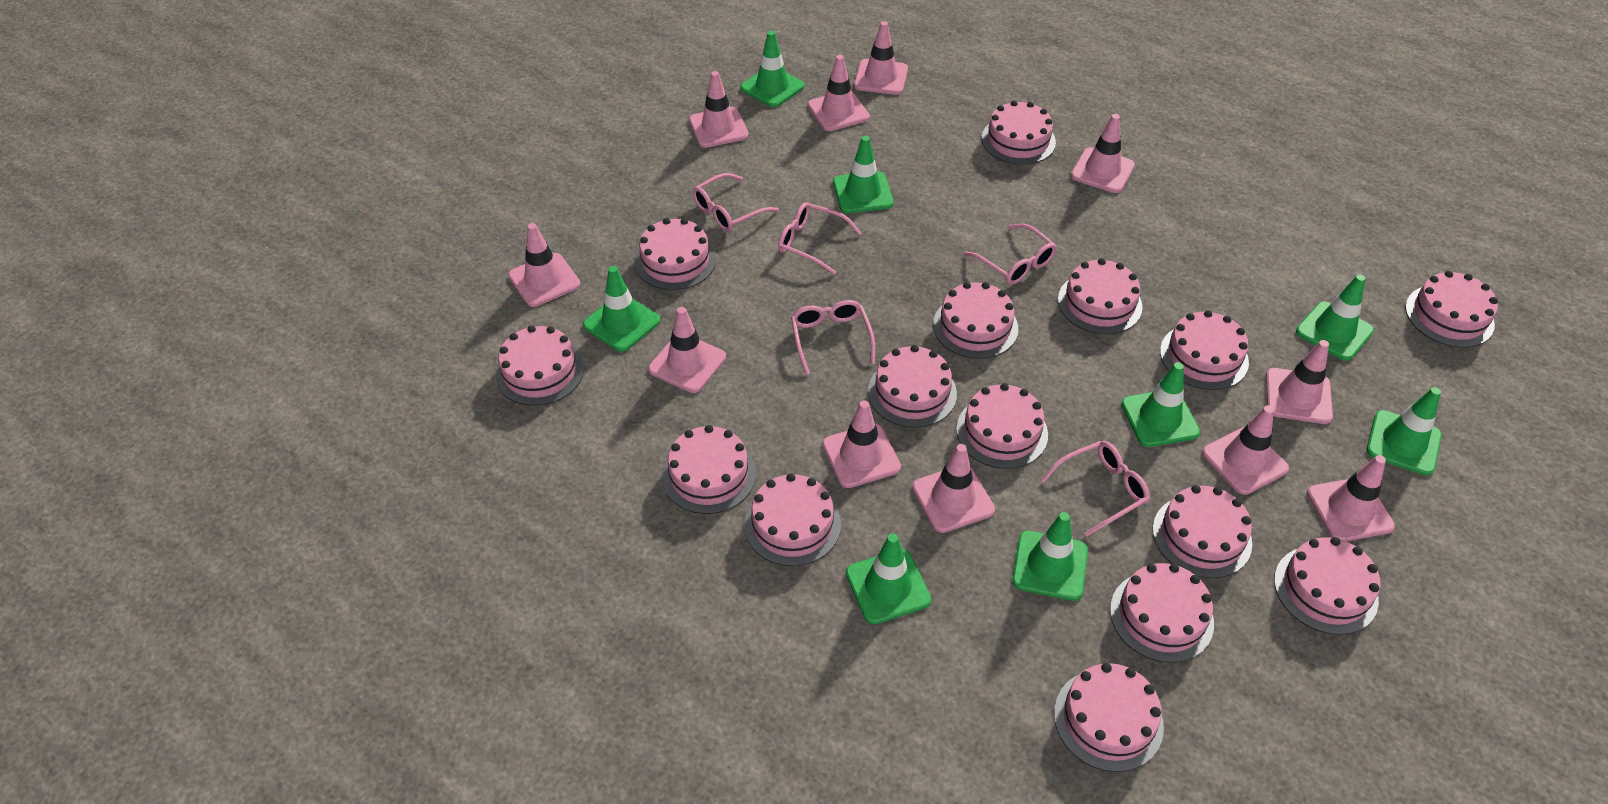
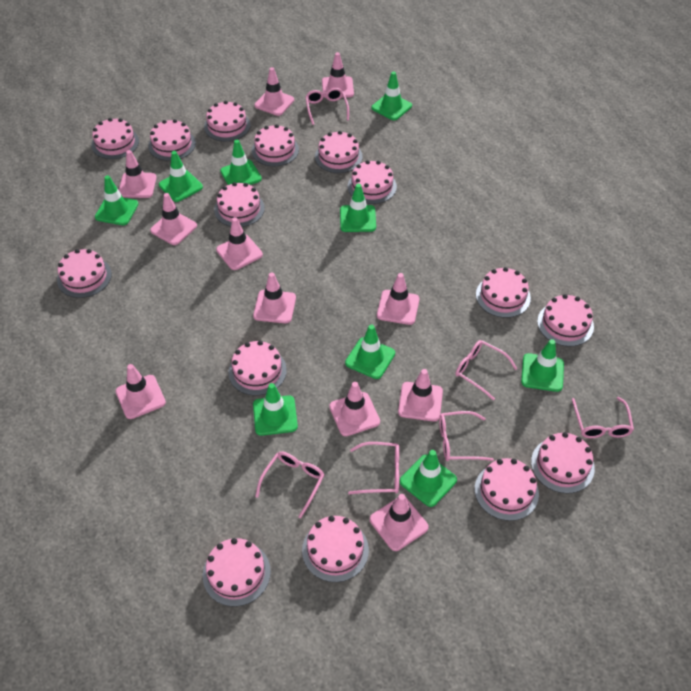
green traffic cone: 8 -> 9
pink glasses: 5 -> 6

